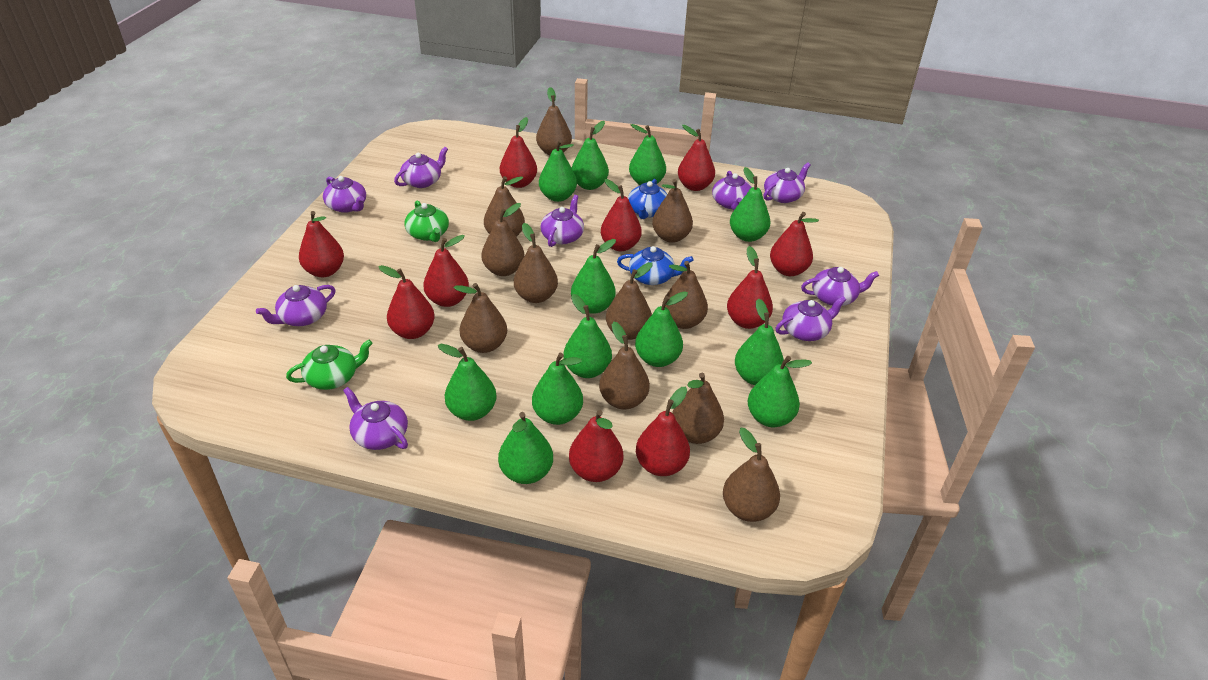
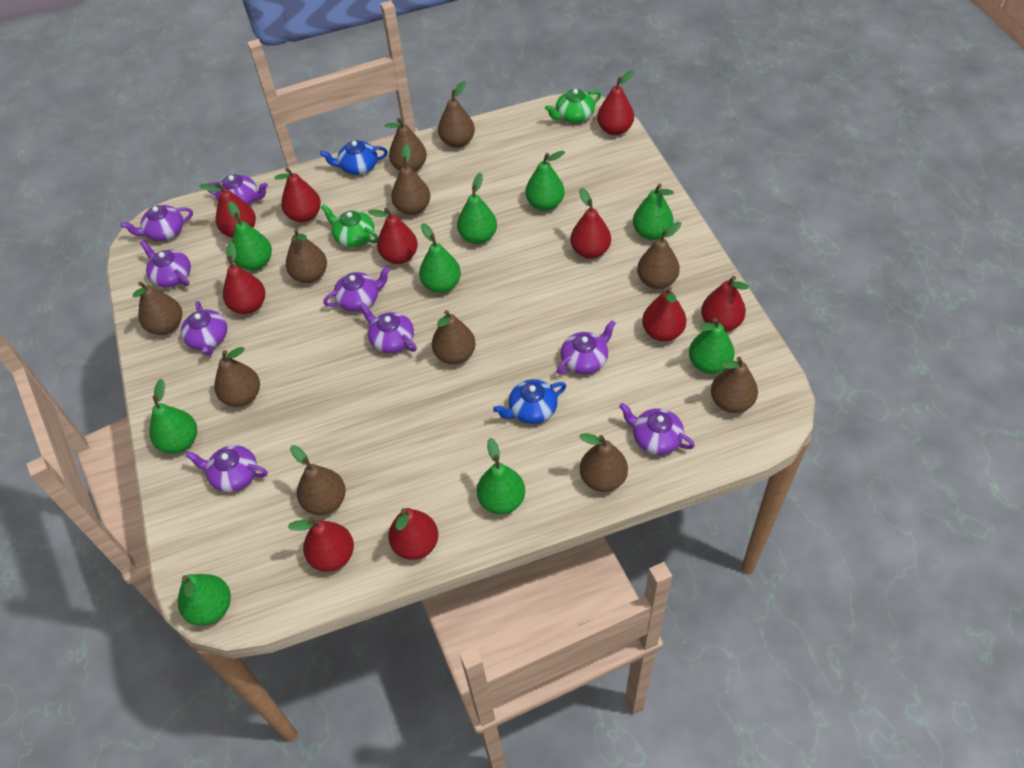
green pear: 12 -> 9

